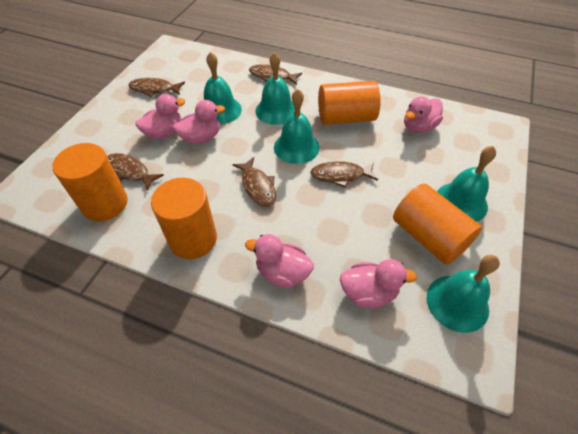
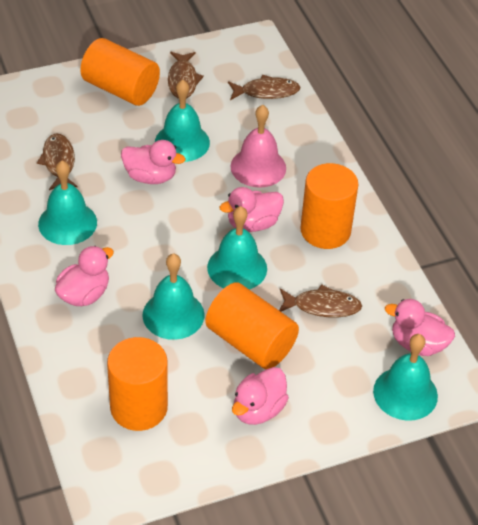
brown fish: 5 -> 4
pink bell: 0 -> 1

